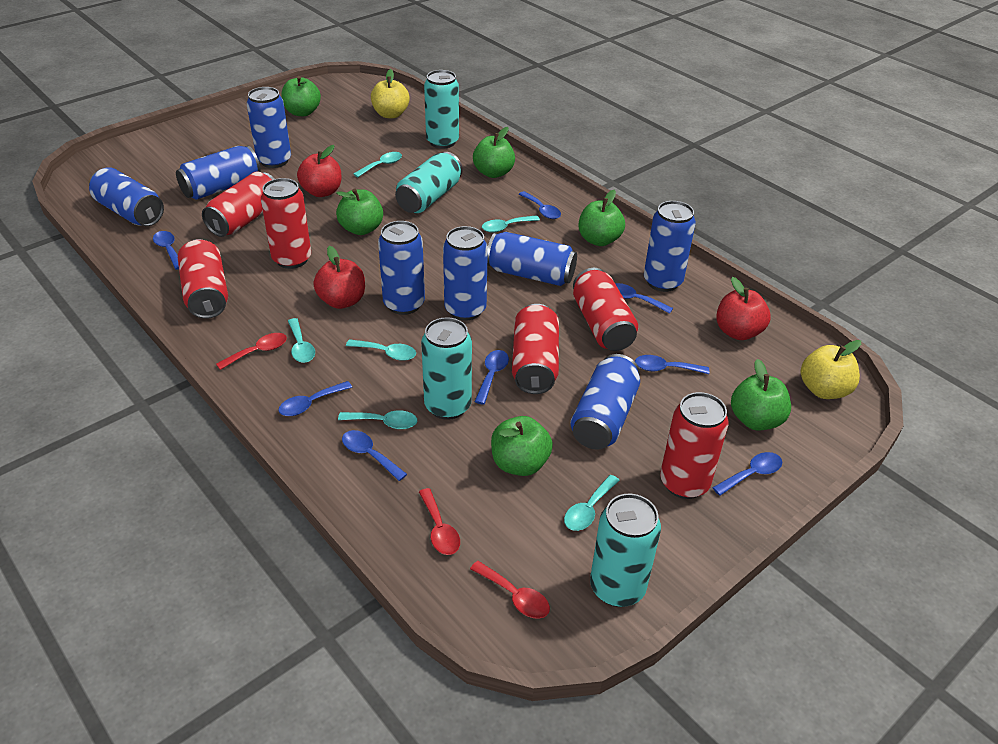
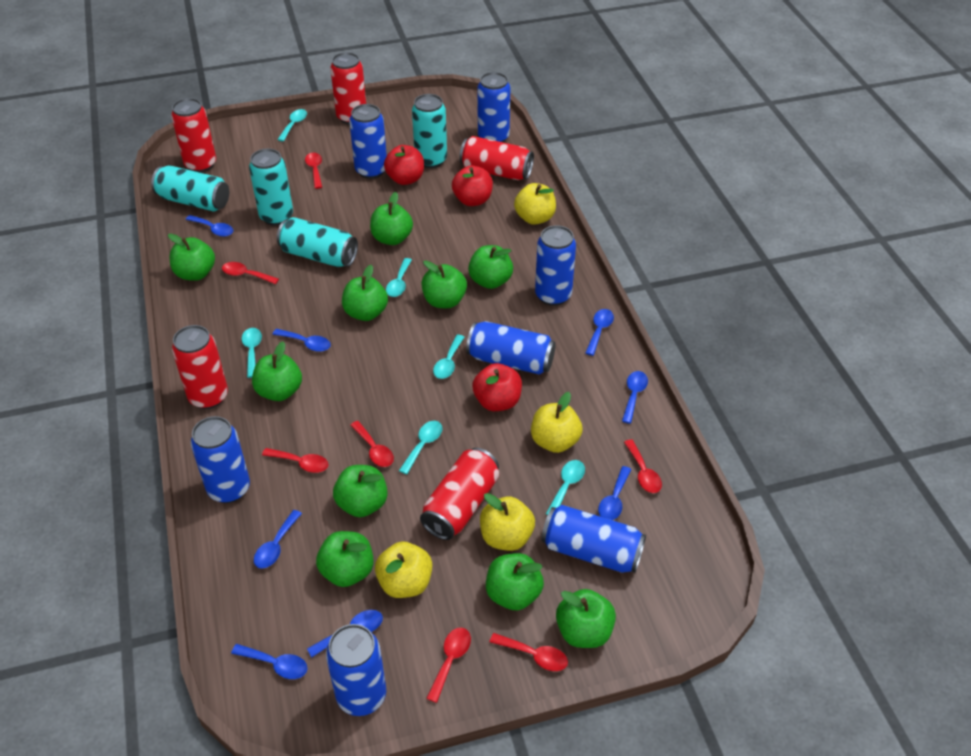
blue can: 8 -> 7
green apple: 6 -> 10
red can: 6 -> 5
red spoon: 3 -> 7
yellow apple: 2 -> 4

